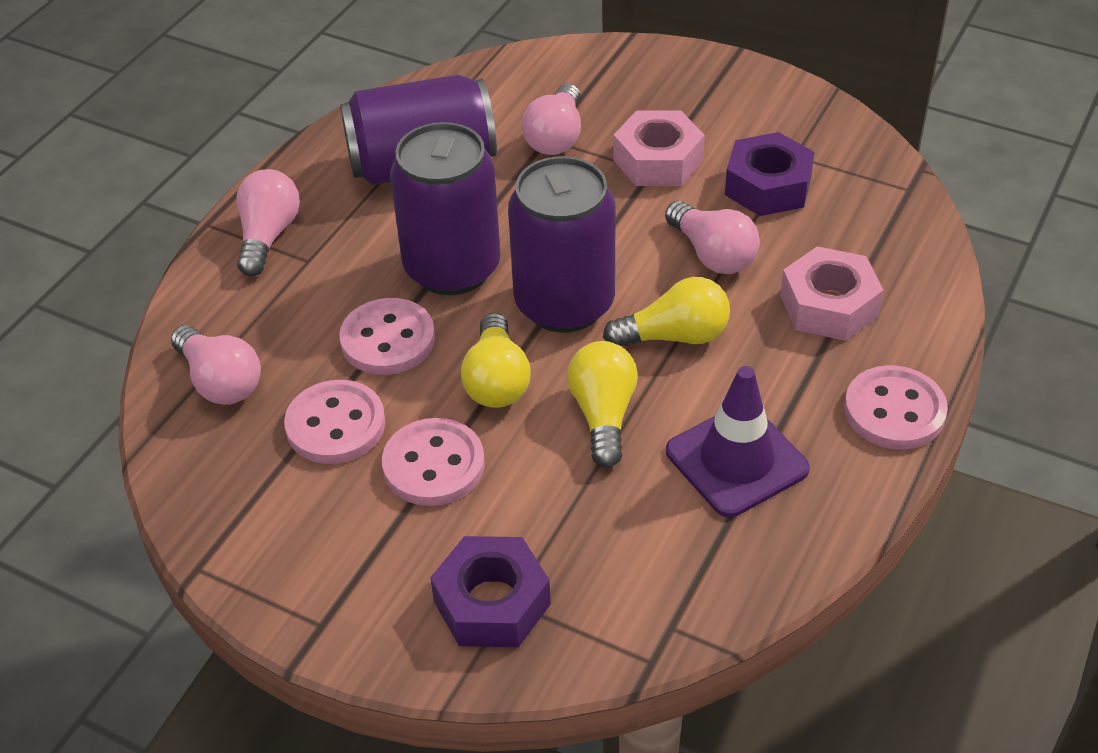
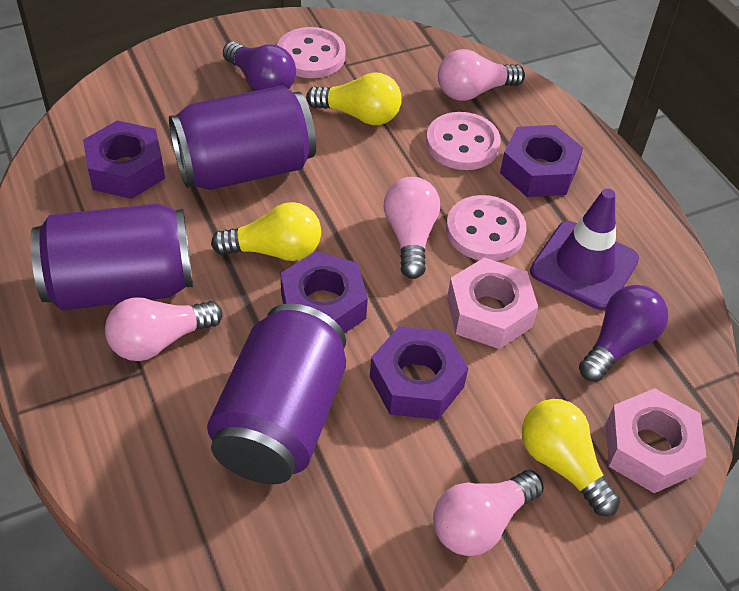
pink button: 4 -> 3
purple light bulb: 0 -> 2
purple nut: 2 -> 4

